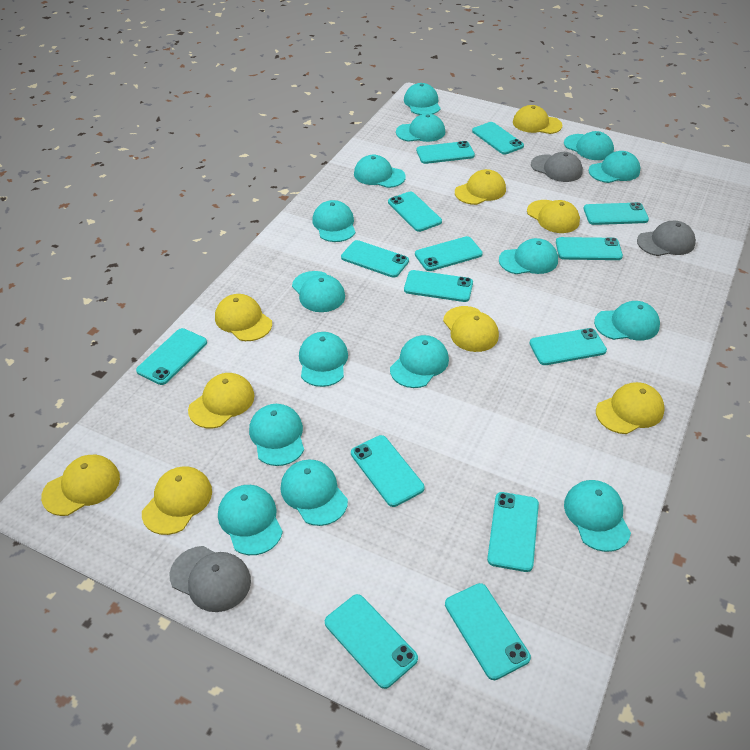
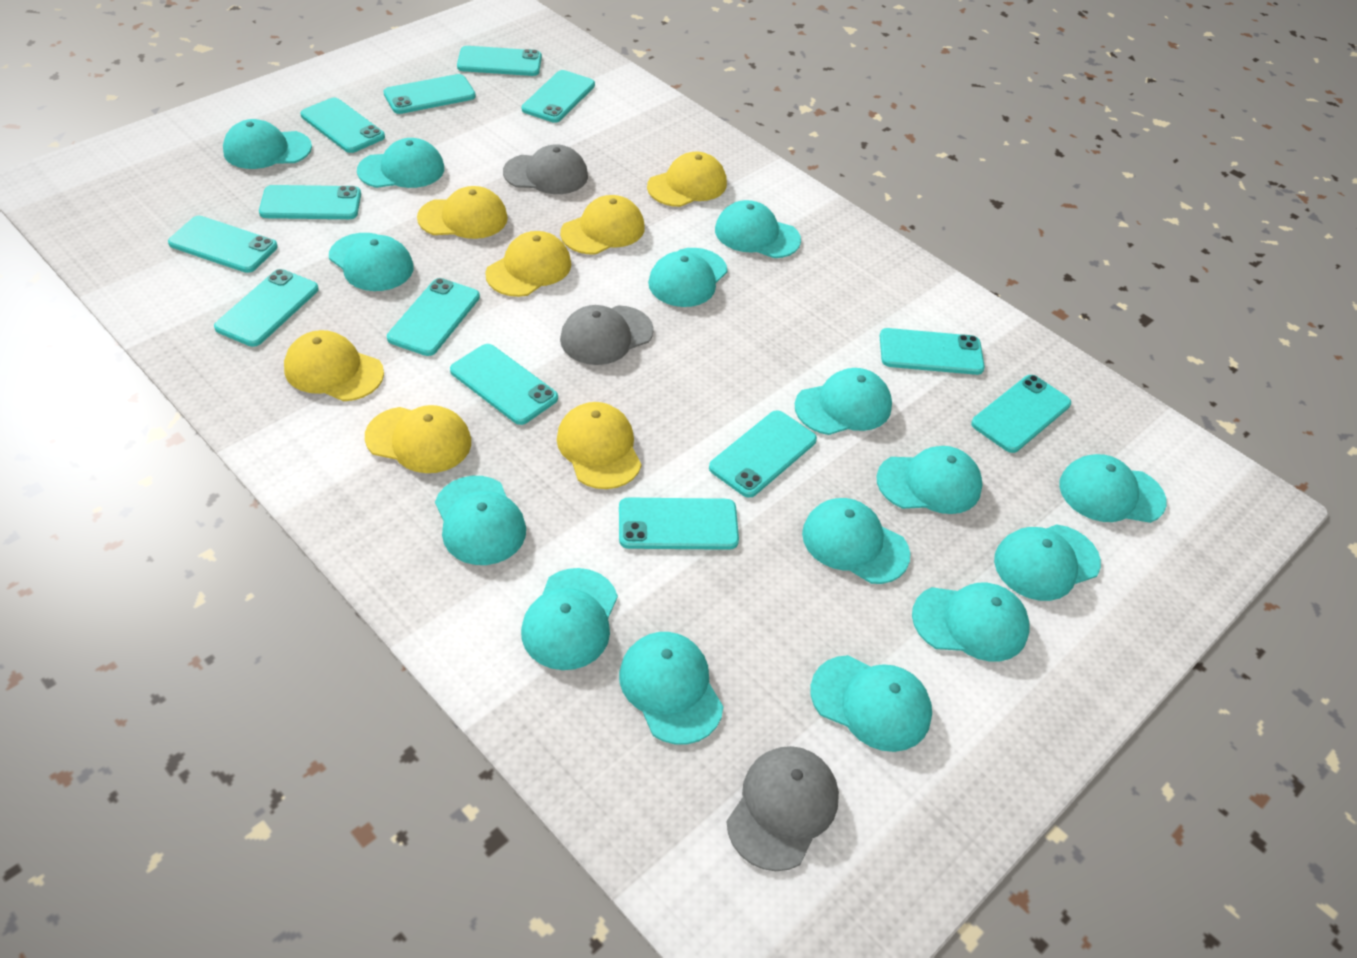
turquoise phone: 14 -> 13
yellow cap: 9 -> 7

